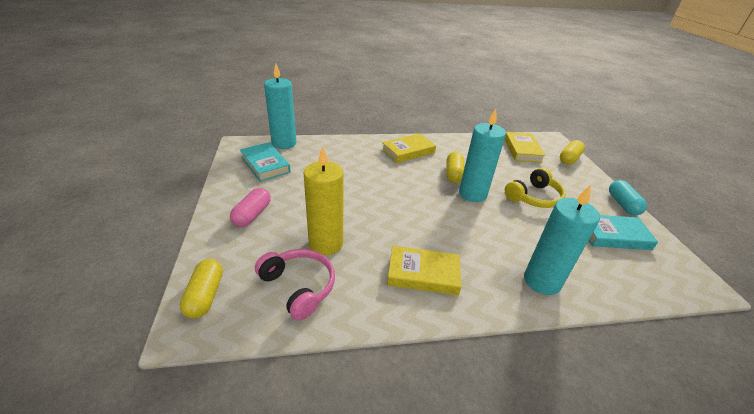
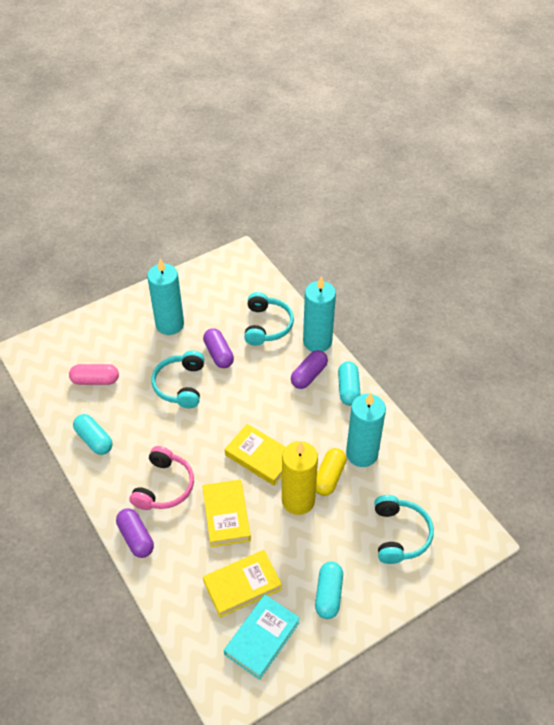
purple capsule: 0 -> 3
turquoise book: 2 -> 1
turquoise capsule: 1 -> 3
turquoise headphones: 0 -> 3
yellow capsule: 3 -> 1
yellow headphones: 1 -> 0

